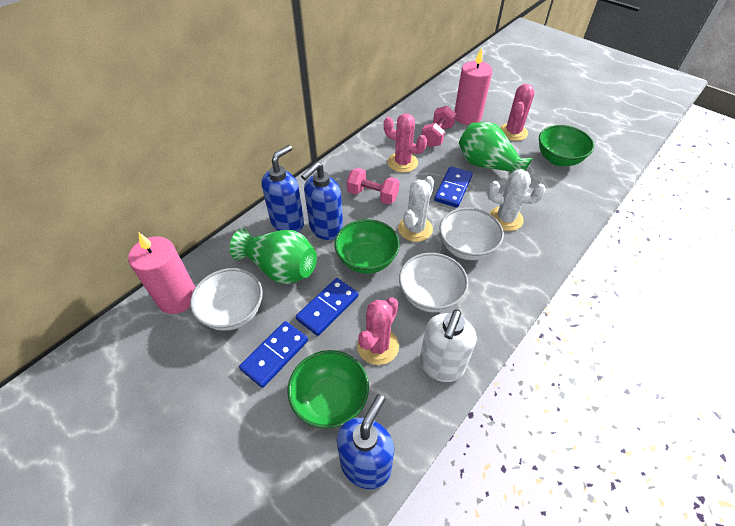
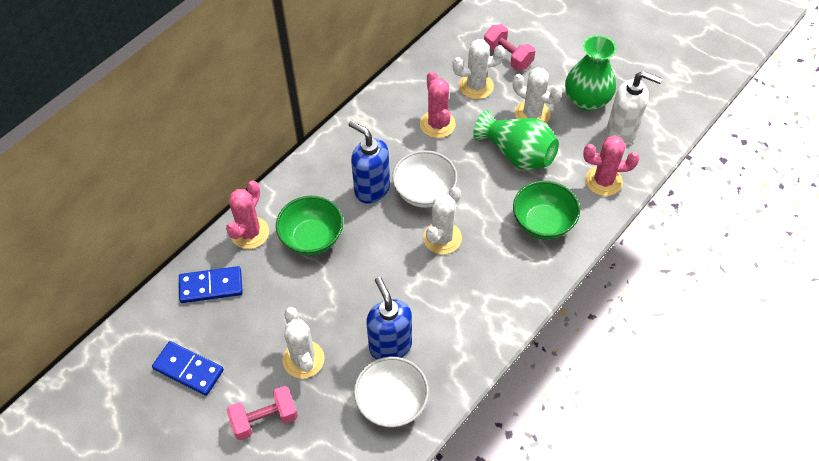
blue domino: 3 -> 2
blue soap dispenser: 3 -> 2
green bowl: 3 -> 2
pink candle: 2 -> 0
white bowl: 3 -> 2
white cactus: 2 -> 4

